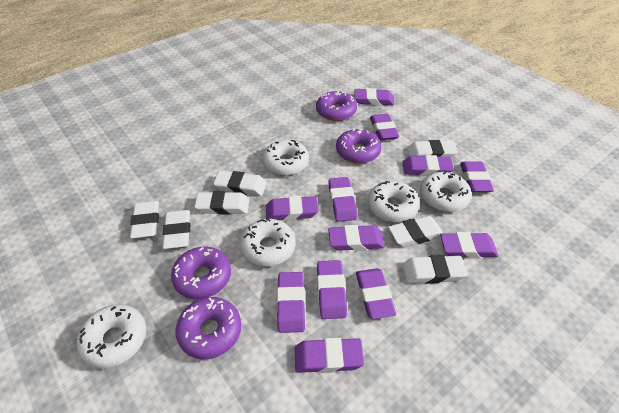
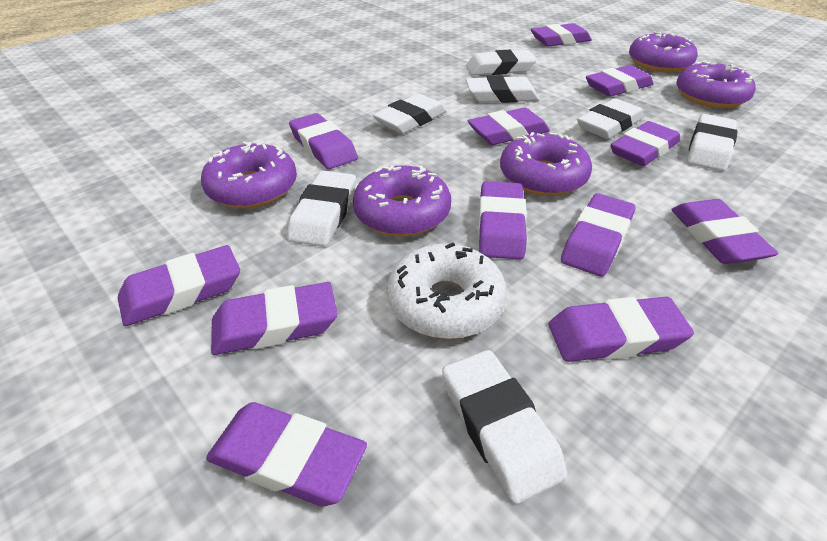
purple donut: 4 -> 5
white donut: 5 -> 1

